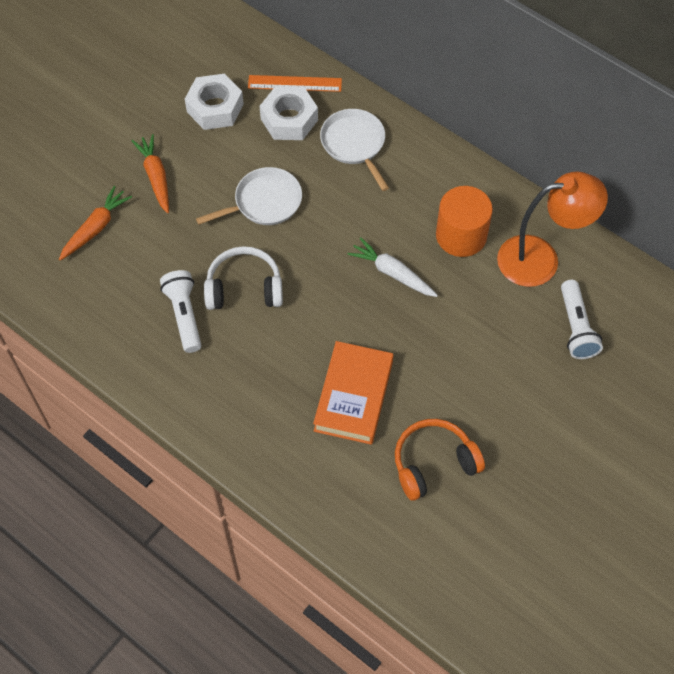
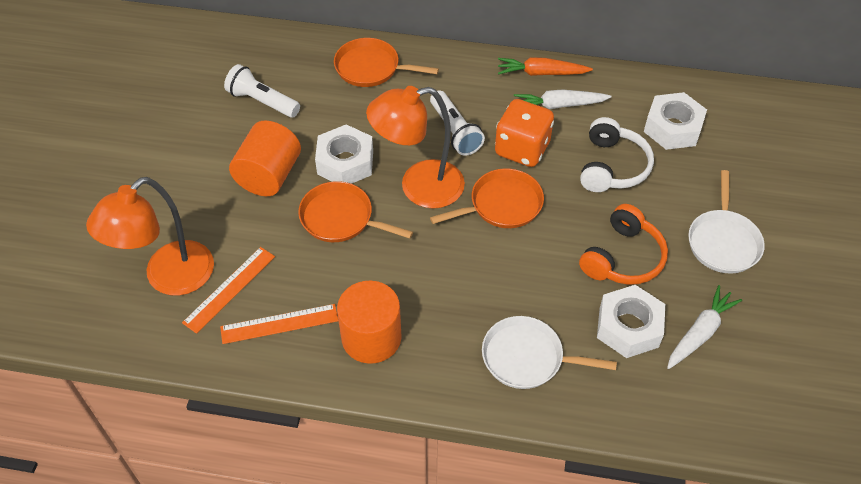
orange book: 1 -> 0
orange carrot: 2 -> 1
orange cylinder: 1 -> 2
orange dice: 0 -> 1
orange lamp: 1 -> 2
orange pan: 0 -> 3
orange ruler: 1 -> 2
white carrot: 1 -> 2
white nut: 2 -> 3

